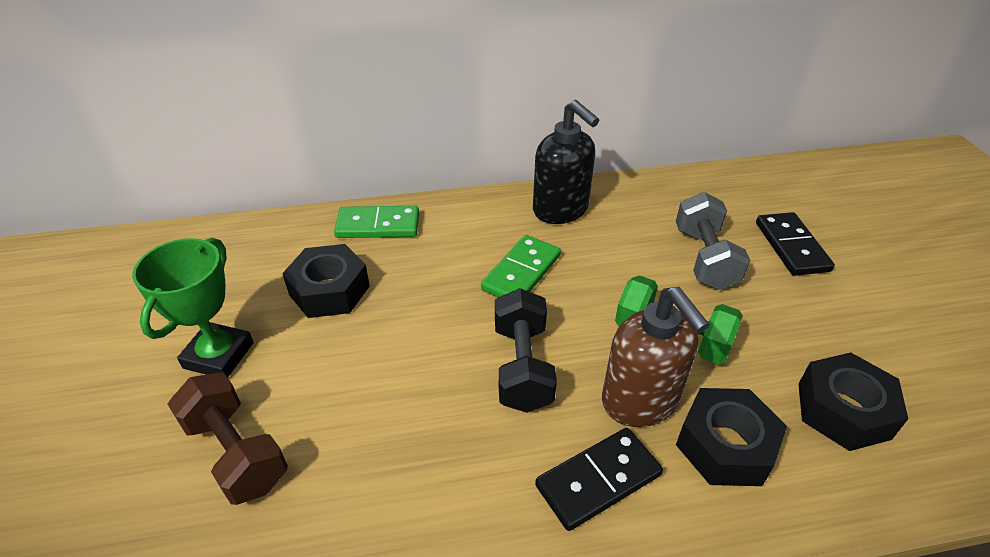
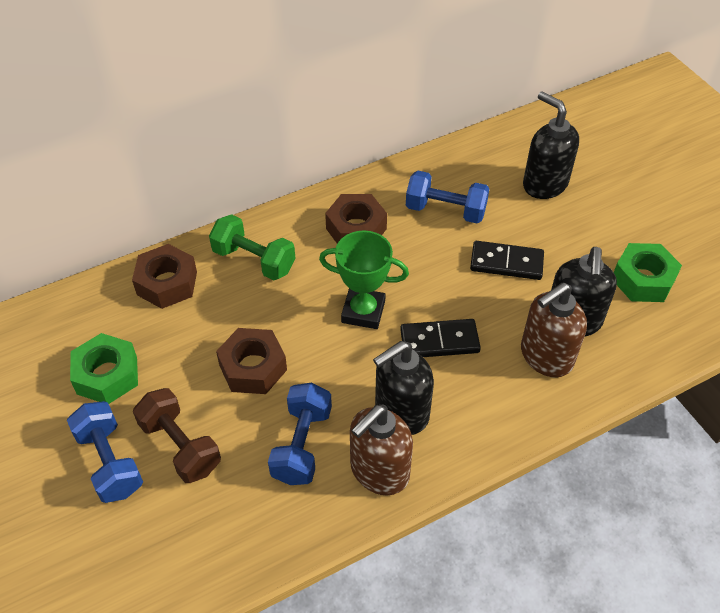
black dumbbell: 1 -> 0
black nut: 3 -> 0
black soap dispenser: 1 -> 3
blue dumbbell: 0 -> 3
brown nut: 0 -> 3
brown soap dispenser: 1 -> 2
green domino: 2 -> 0
green nut: 0 -> 2
grey dumbbell: 1 -> 0

